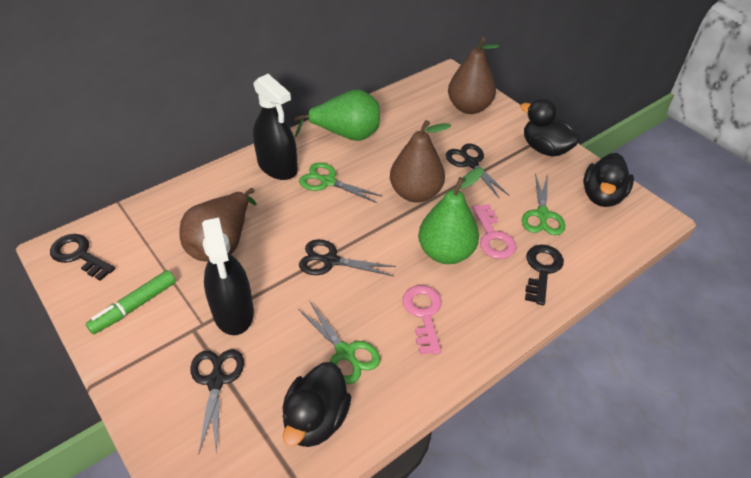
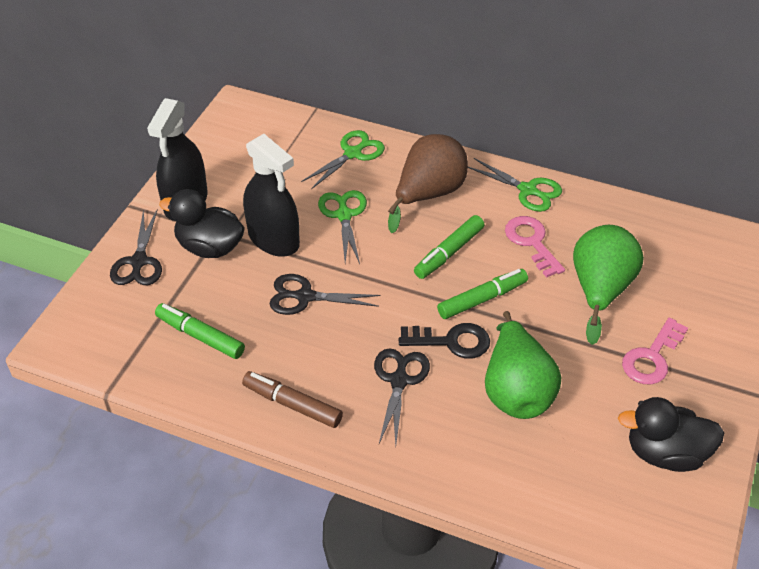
black duck: 3 -> 2
black key: 2 -> 1
brown marker: 0 -> 1
brown pear: 3 -> 1
green marker: 1 -> 3

